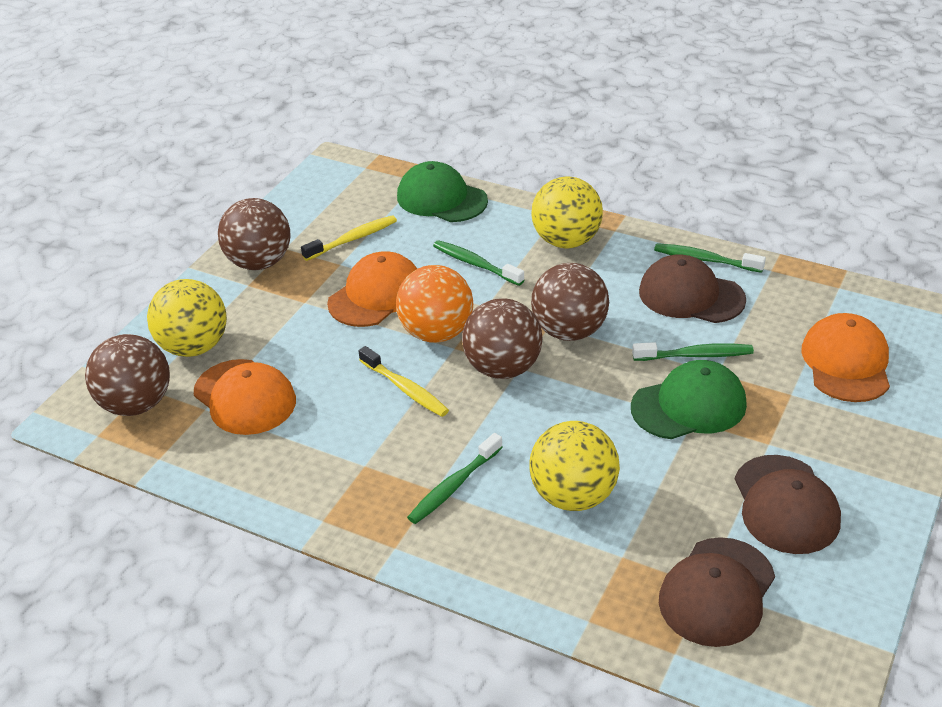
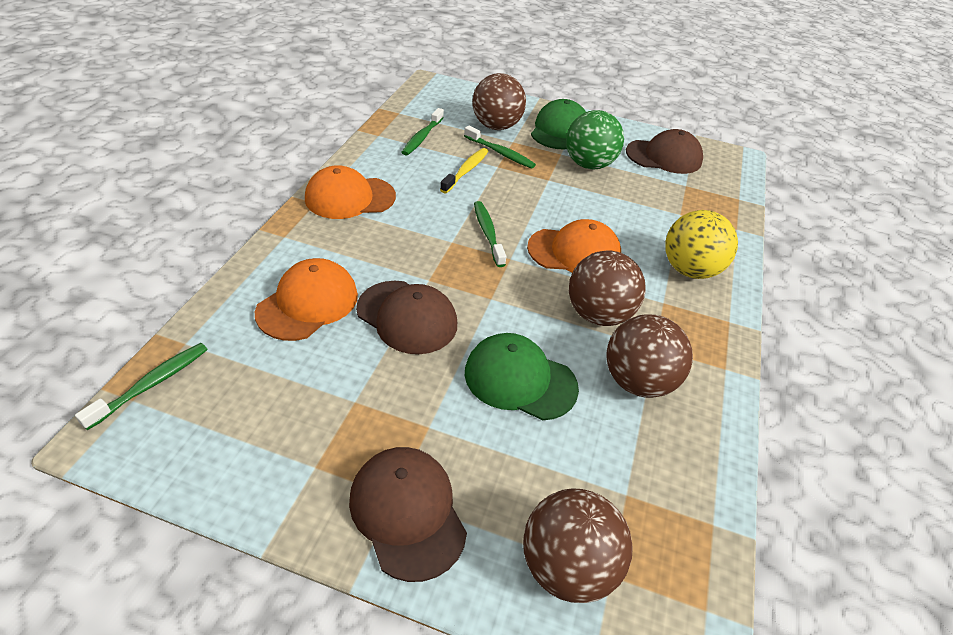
green ball: 0 -> 1
orange ball: 1 -> 0
yellow ball: 3 -> 1
yellow toothbrush: 2 -> 1

